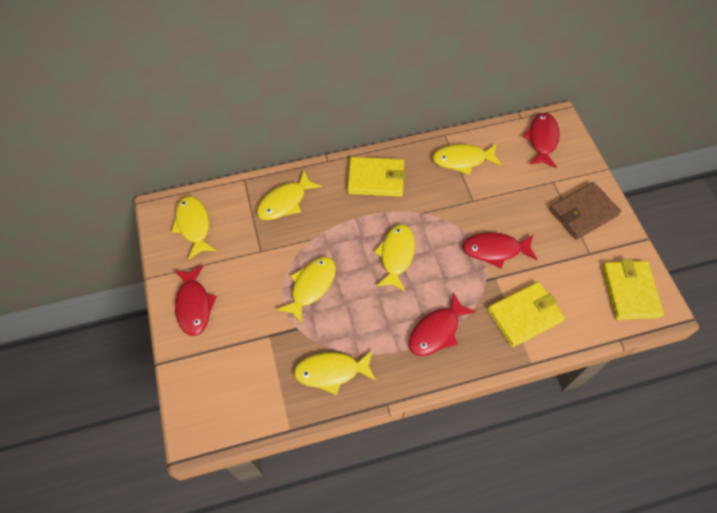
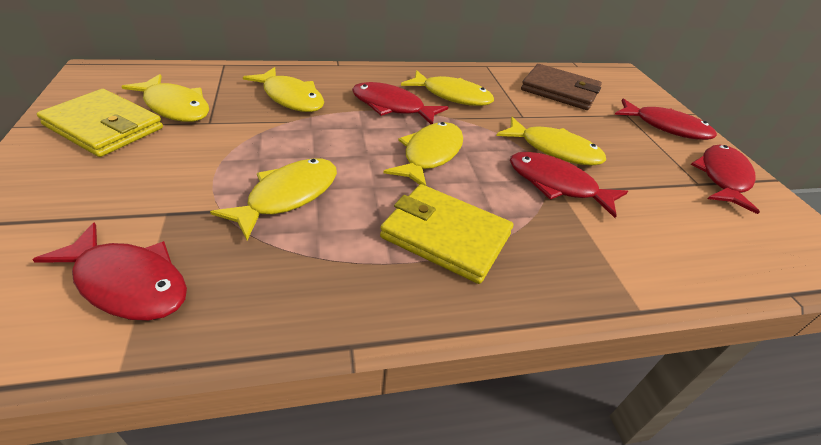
red fish: 4 -> 5
yellow wallet: 3 -> 2

